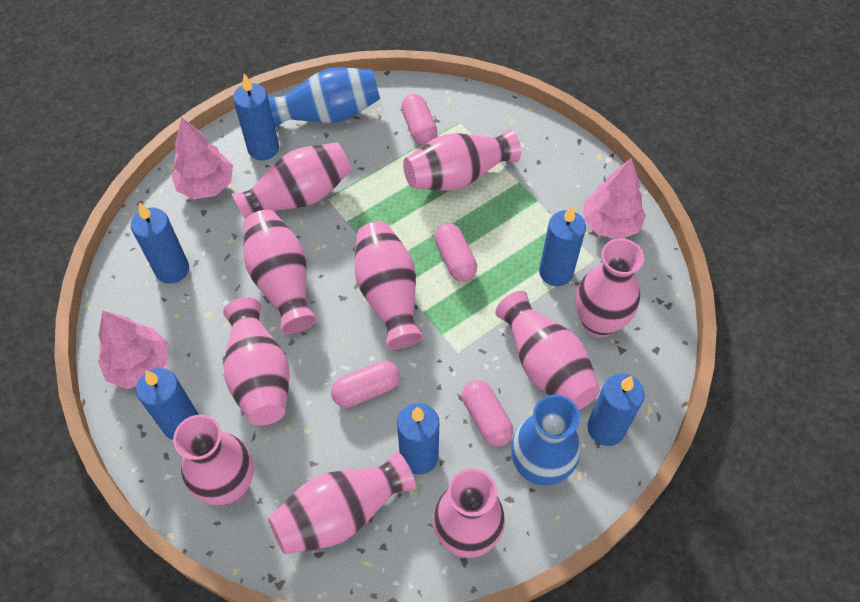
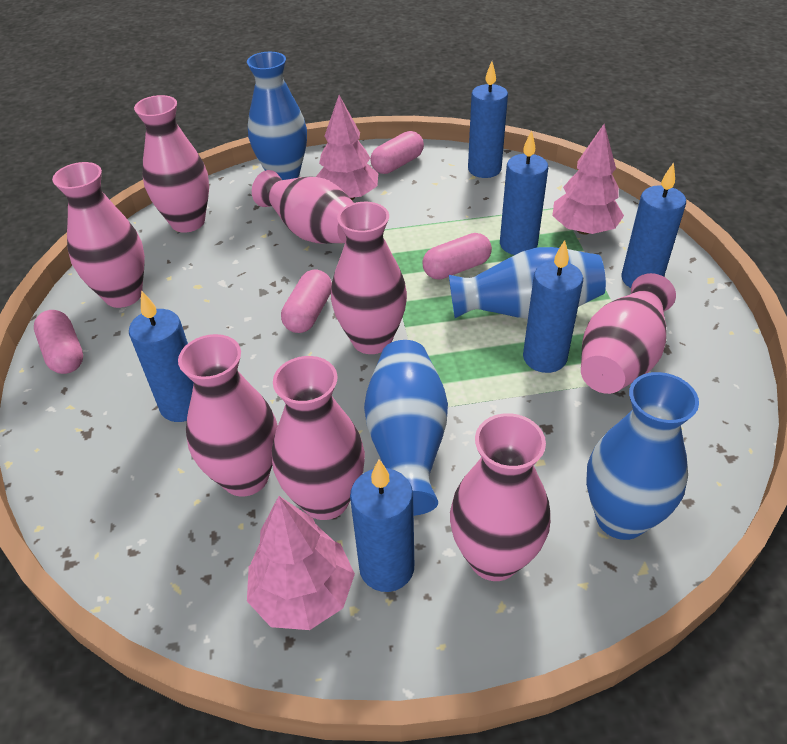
blue vase: 2 -> 4
pink vase: 10 -> 8

